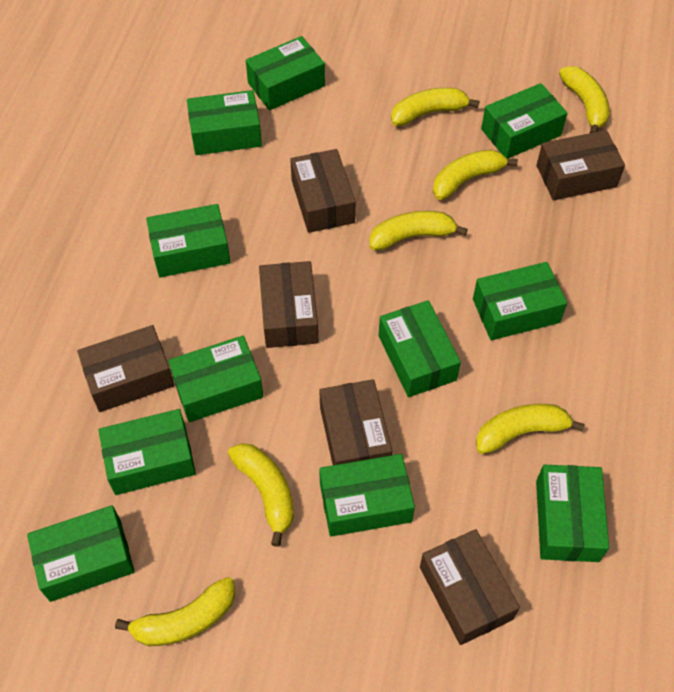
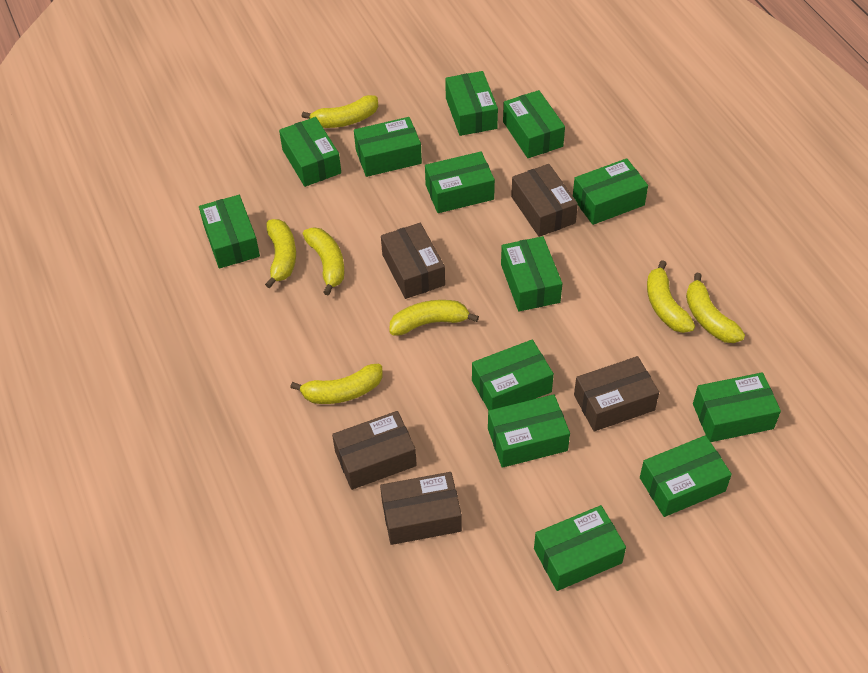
brown box: 6 -> 5
green box: 11 -> 13

